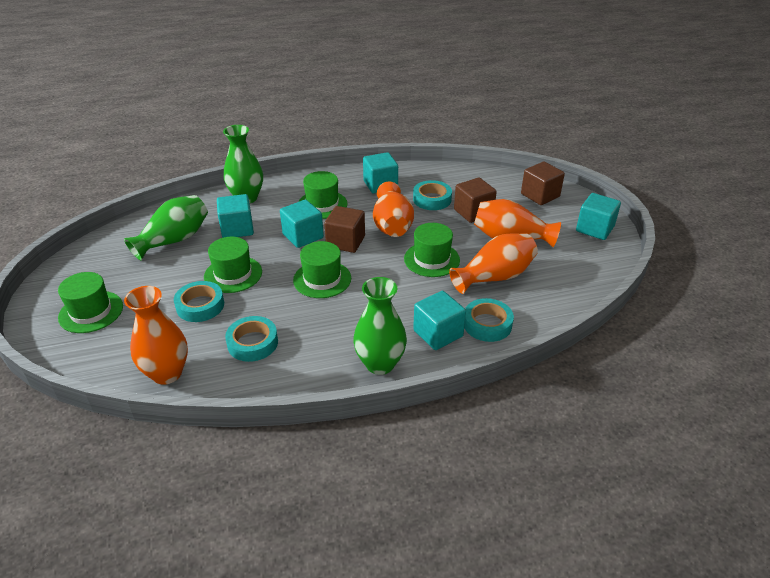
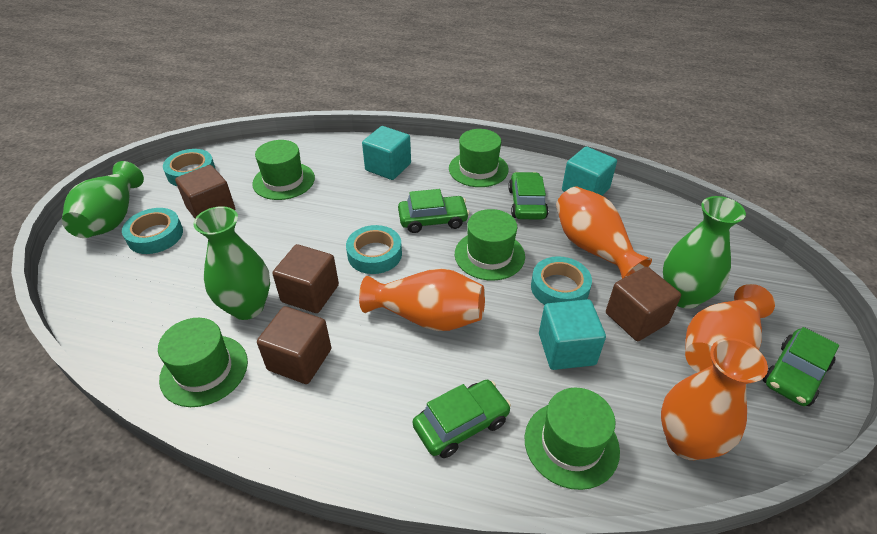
brown cube: 3 -> 4
green car: 0 -> 4
turquoise cube: 5 -> 3

